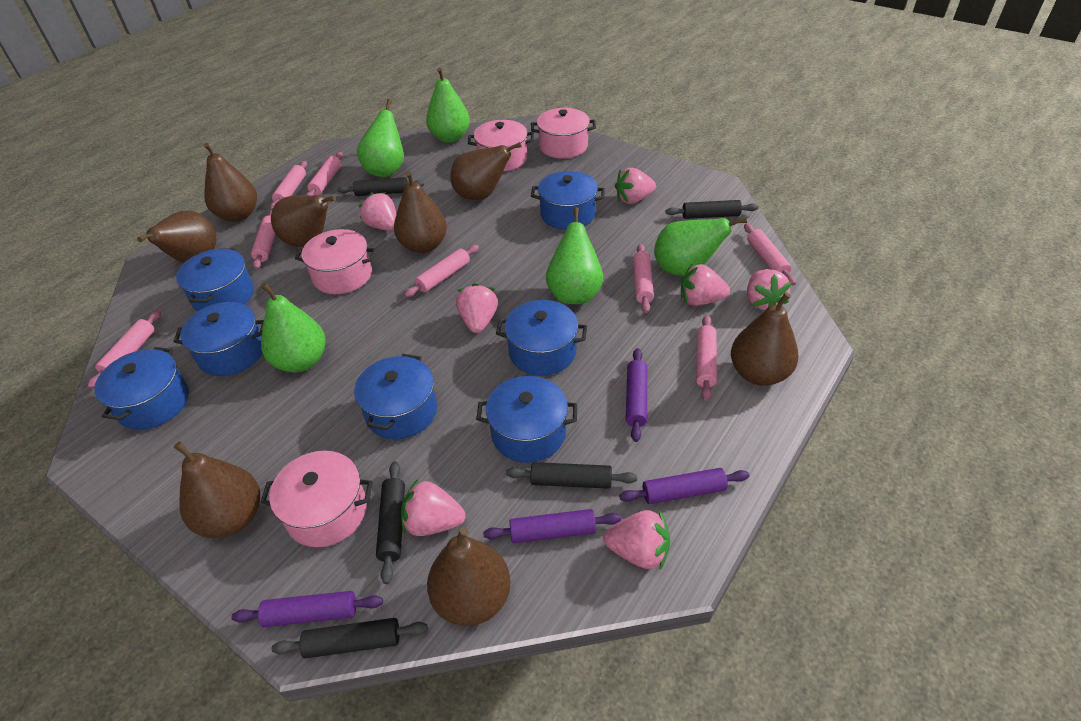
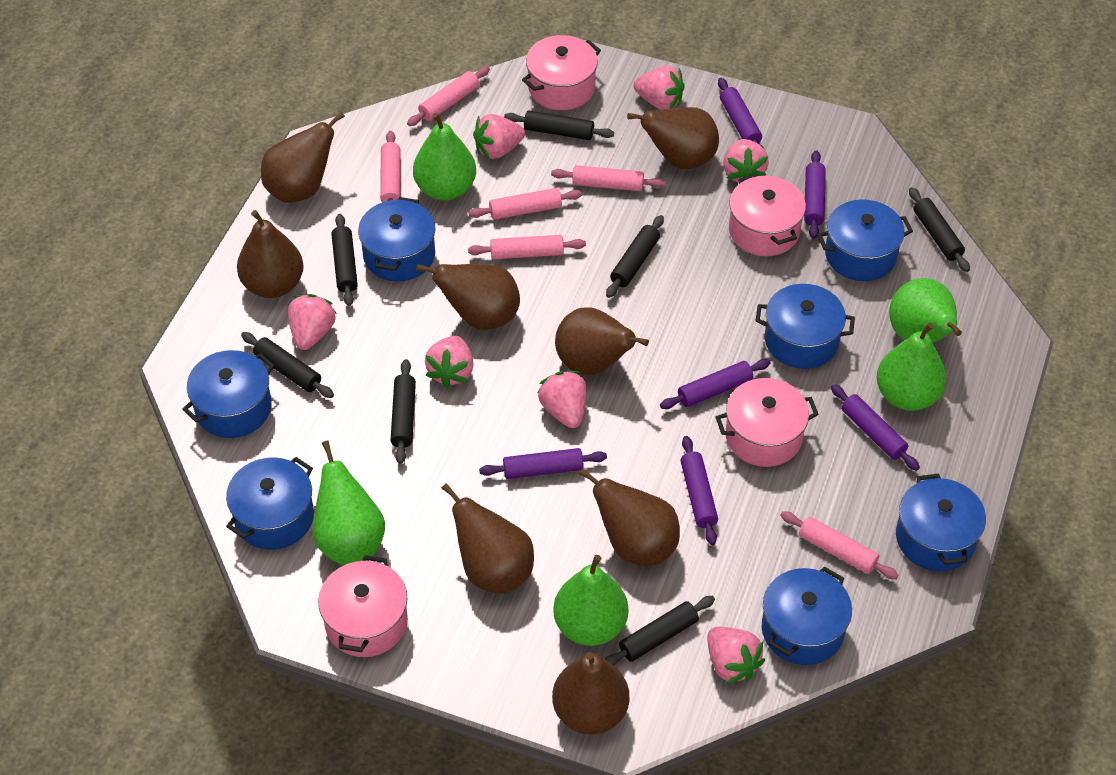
black rolling pin: 5 -> 7
pink rolling pin: 8 -> 6
purple rolling pin: 4 -> 6

